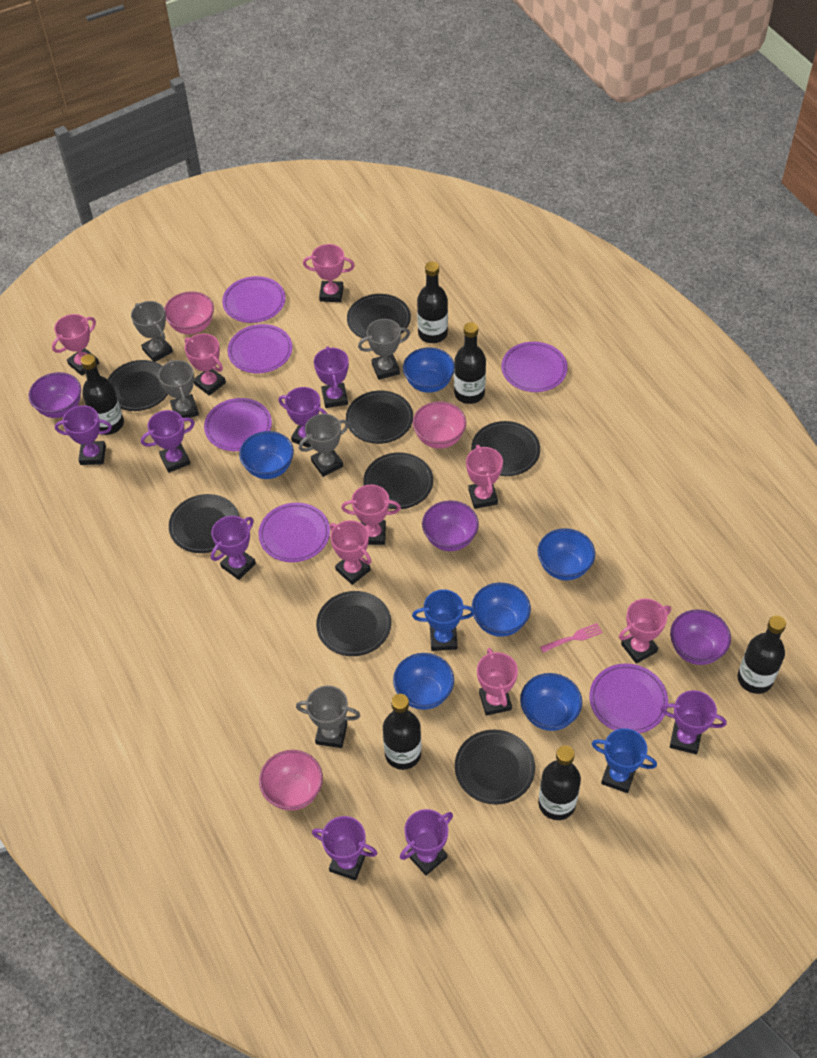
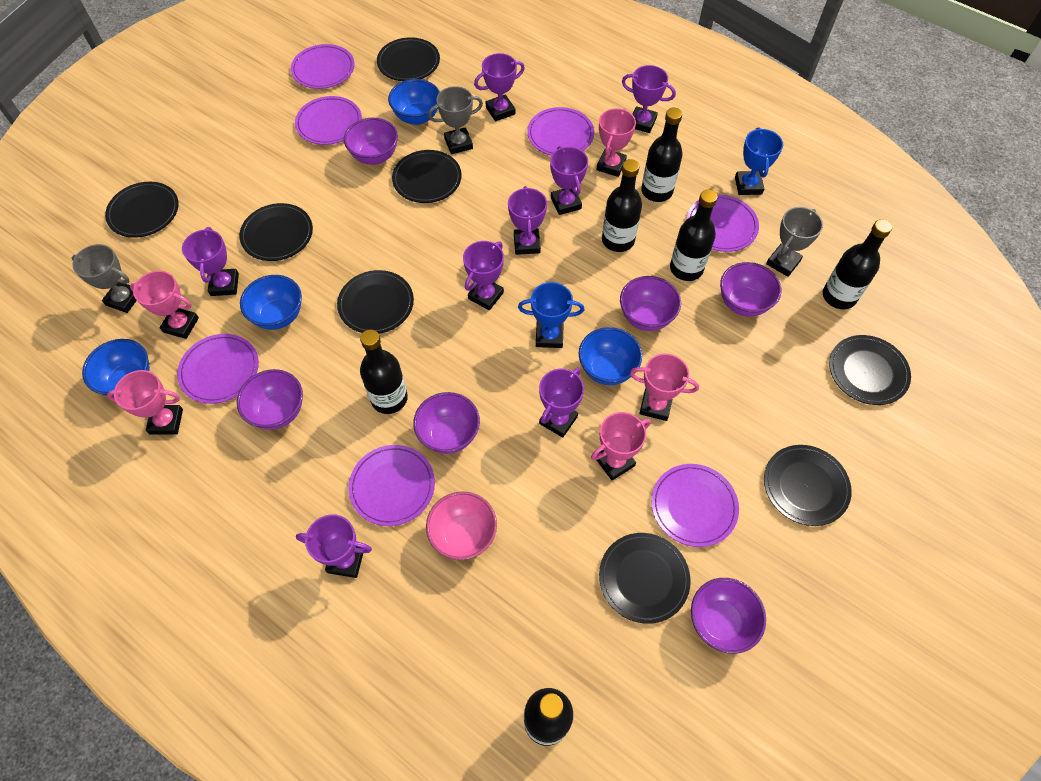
blue bowl: 6 -> 4
grey trophy: 5 -> 3
pink bowl: 3 -> 1
pink fork: 1 -> 0
pink trophy: 8 -> 5
purple bowl: 3 -> 6
purple plate: 6 -> 7

